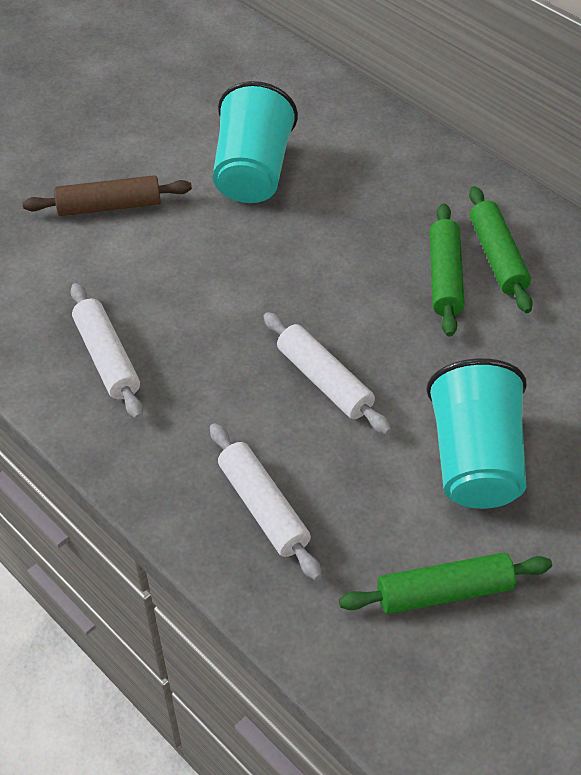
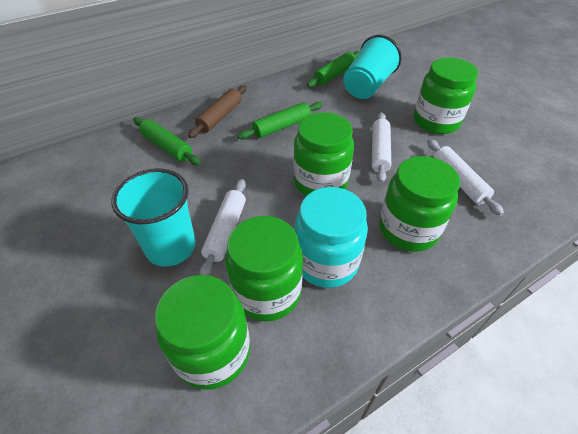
green jar: 0 -> 5
turquoise jar: 0 -> 1

